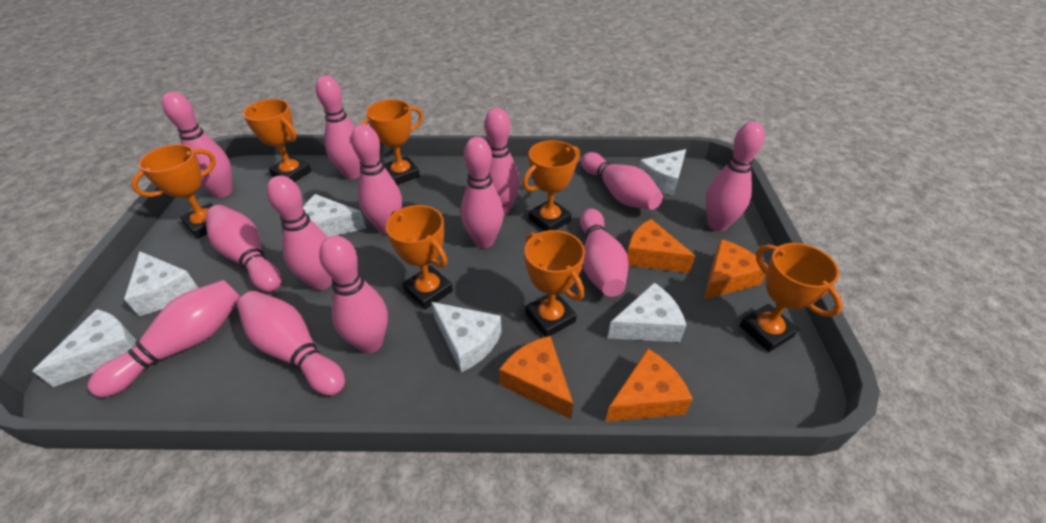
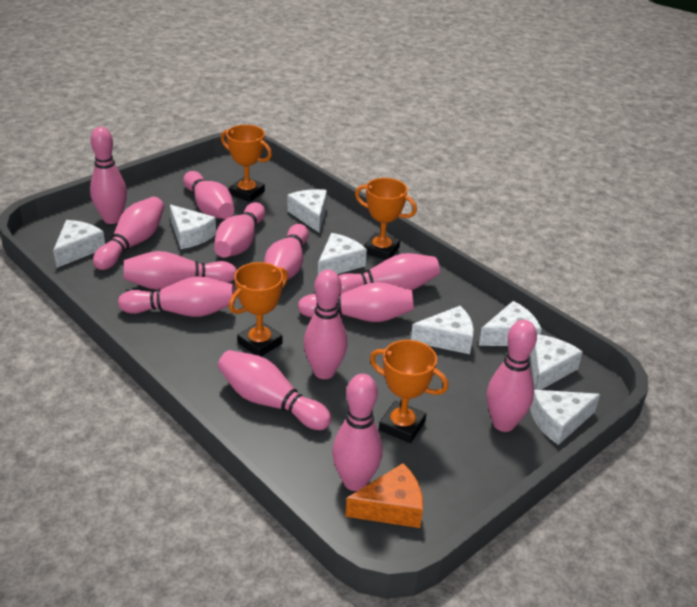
orange cheese: 4 -> 1
orange trophy: 7 -> 4
white cheese: 6 -> 8

